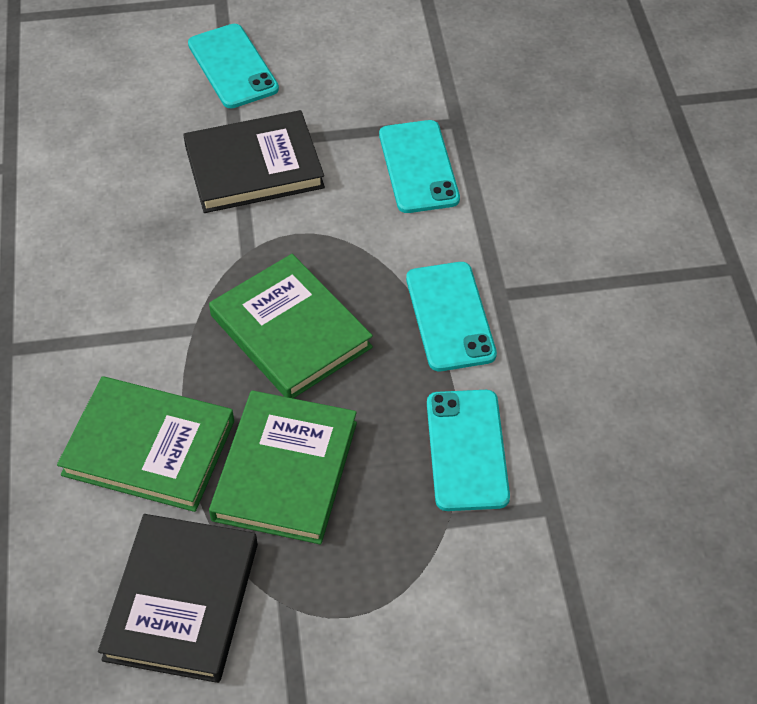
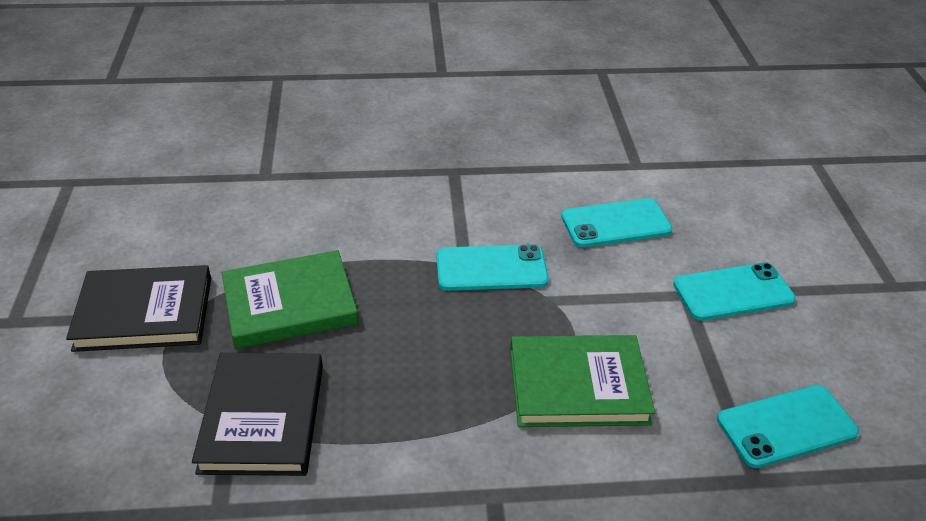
green book: 3 -> 2

